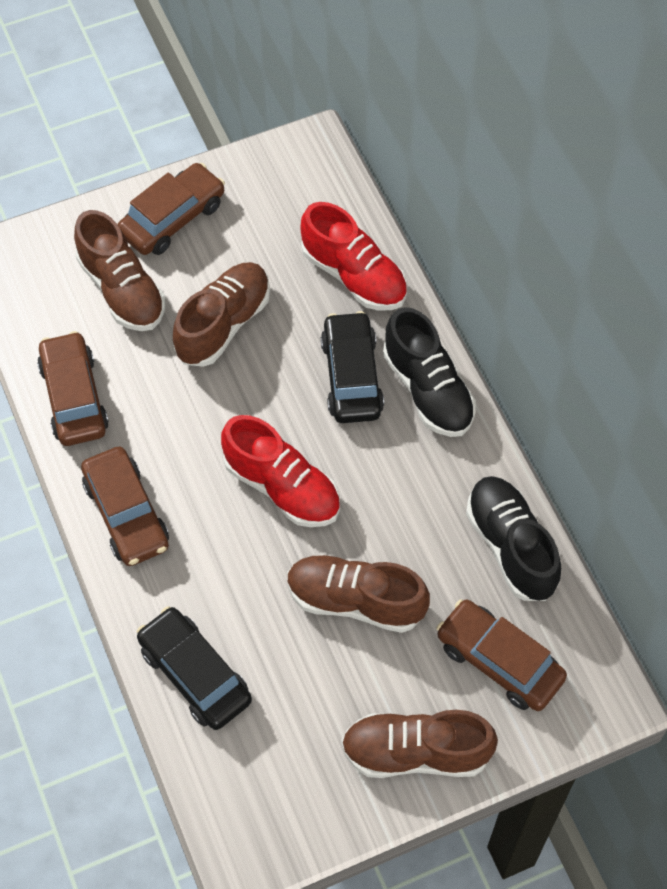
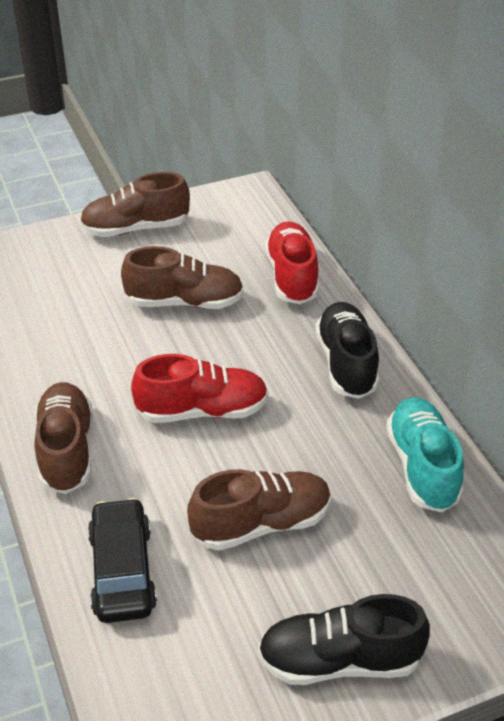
black car: 2 -> 1
brown car: 4 -> 0
turquoise shoe: 0 -> 1

